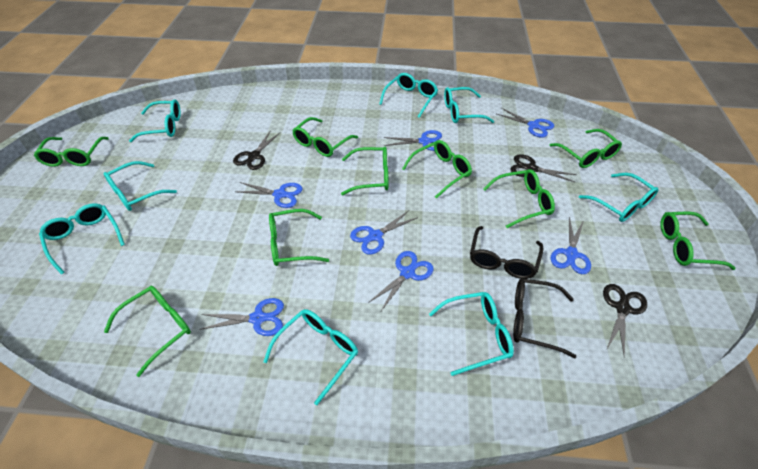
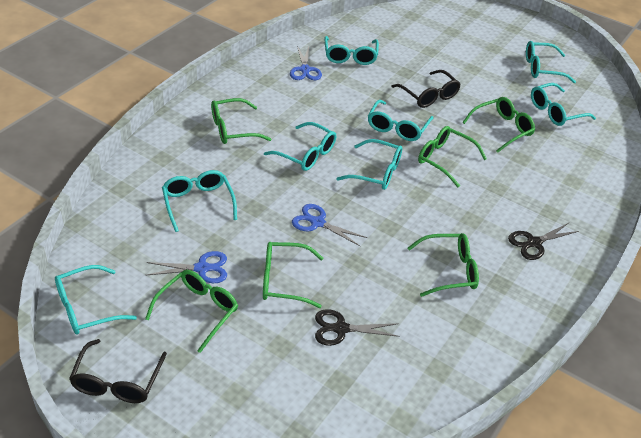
black scissors: 3 -> 2
blue scissors: 7 -> 3
green glasses: 9 -> 6

